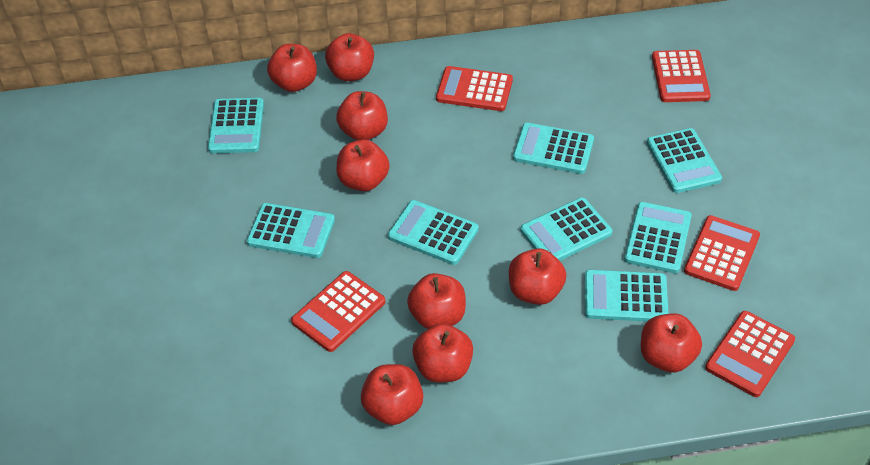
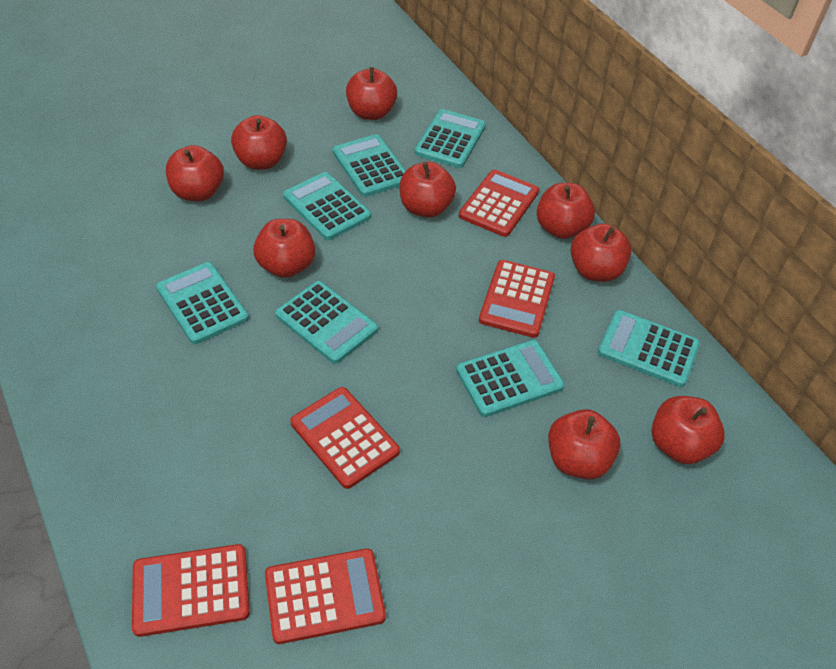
turquoise calculator: 8 -> 7

